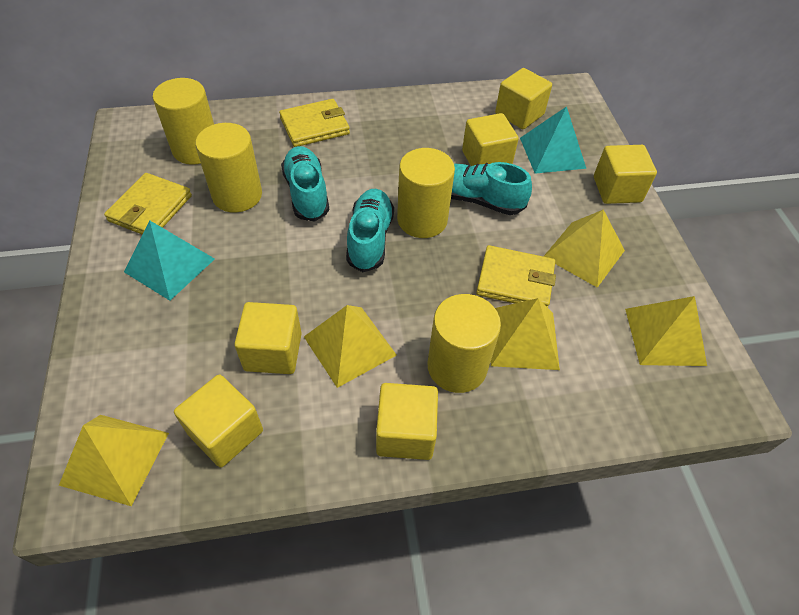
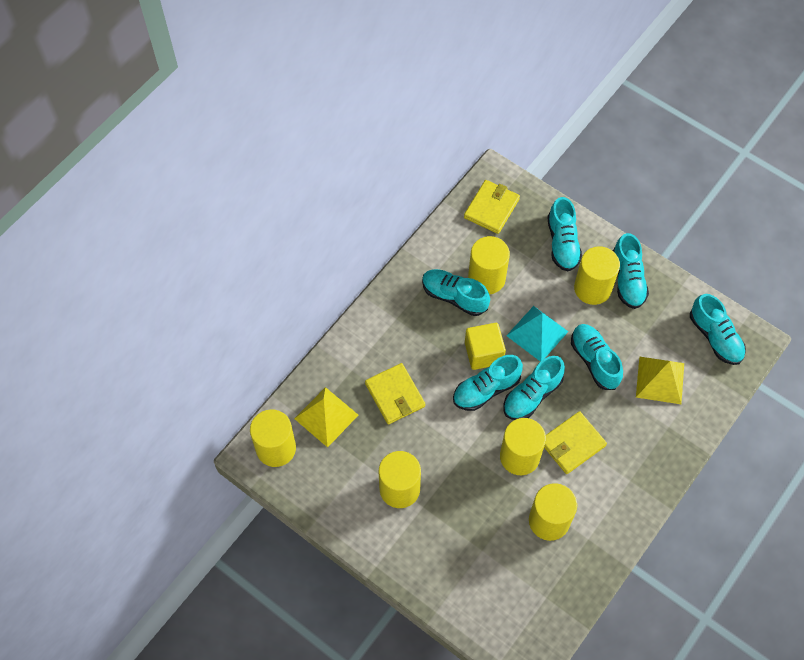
turquoise pyramid: 2 -> 1
turquoise shoe: 3 -> 7
yellow cube: 6 -> 1
yellow cylinder: 4 -> 6
yellow pyramid: 5 -> 2

